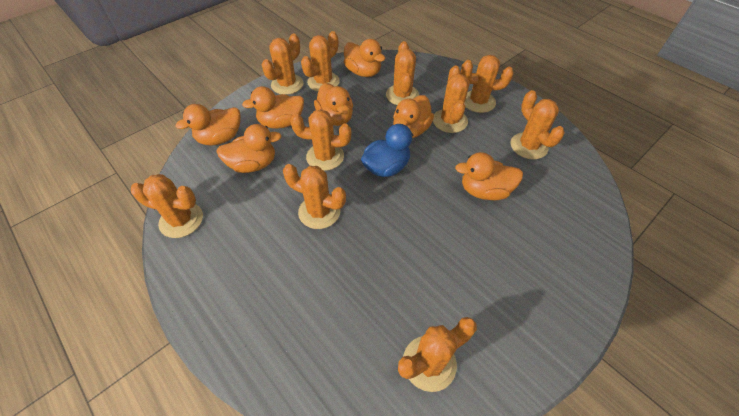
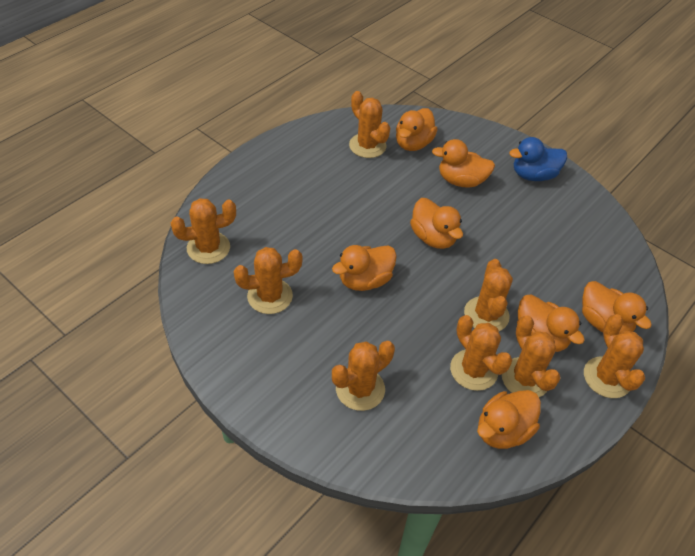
orange cactus: 10 -> 8

